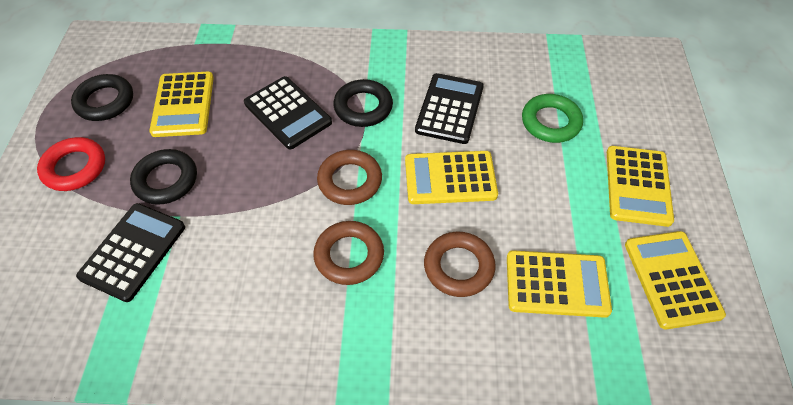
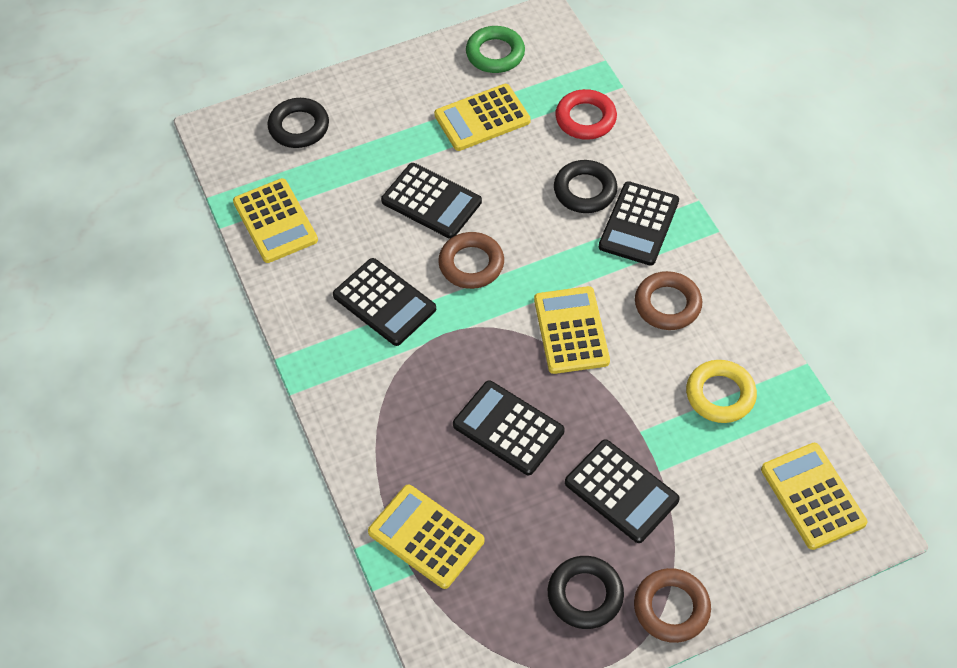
black calculator: 3 -> 5
yellow ring: 0 -> 1

